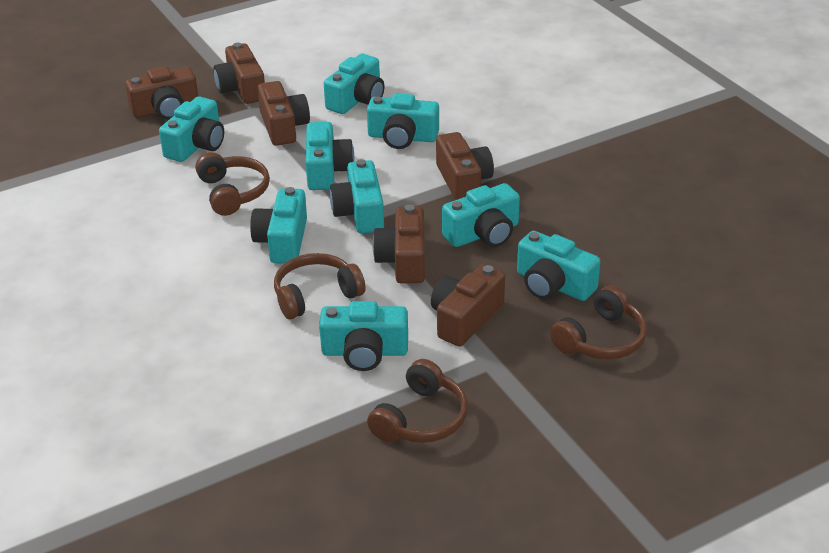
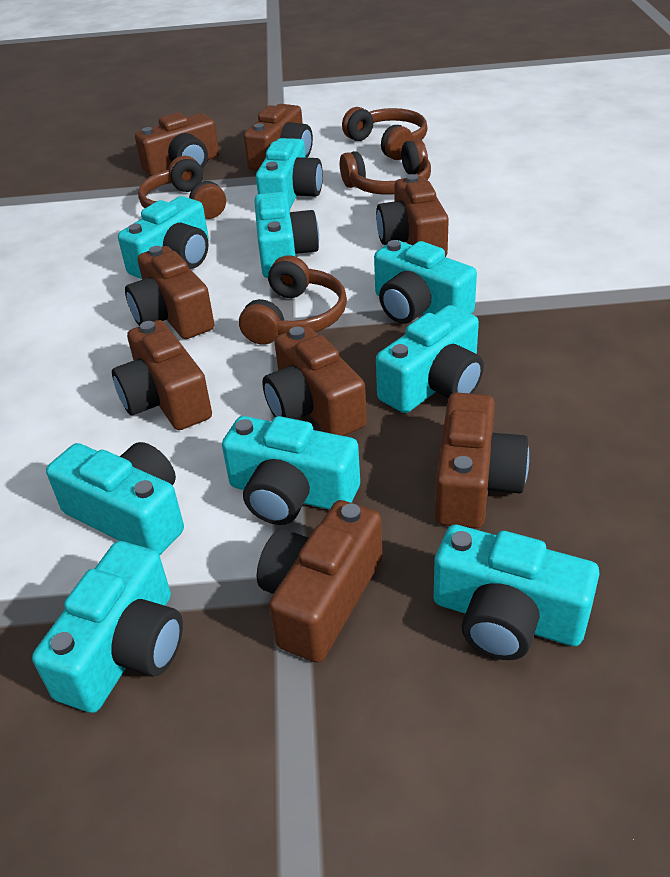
brown camera: 6 -> 8

